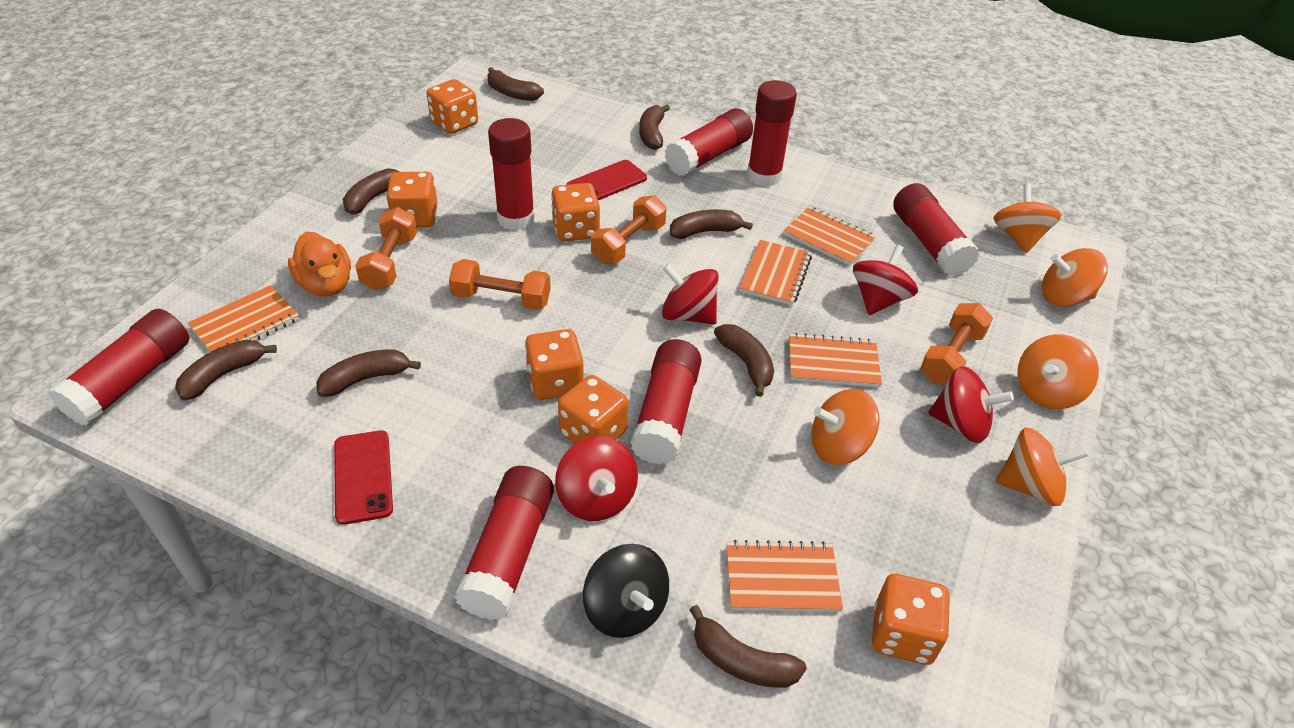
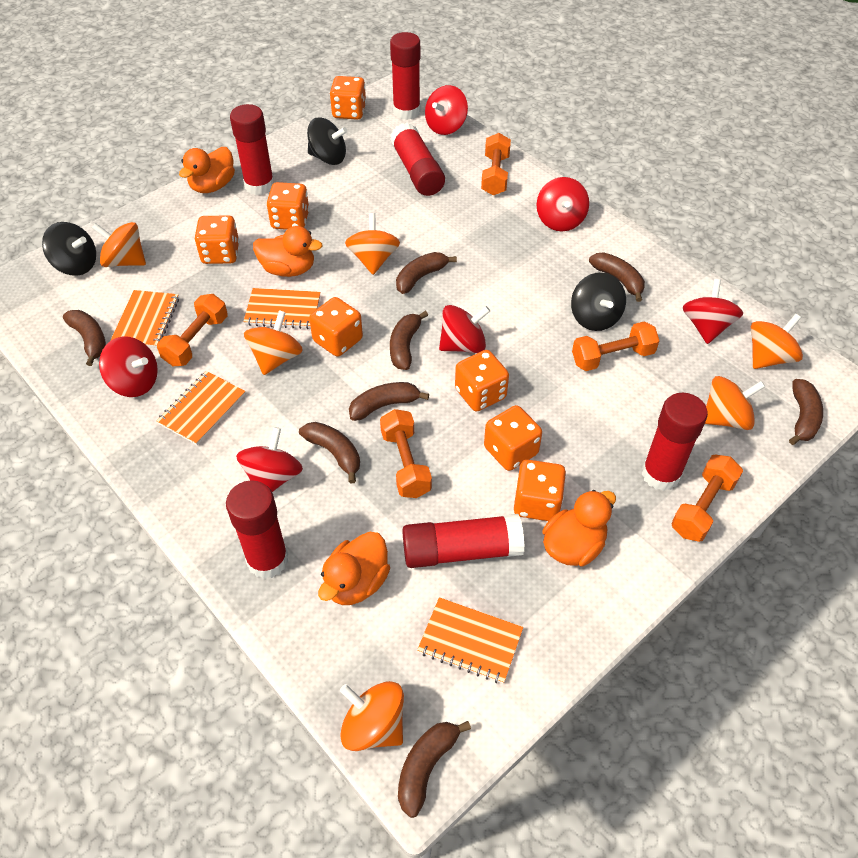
black spinning top: 1 -> 3
orange dice: 6 -> 7
orange duck: 1 -> 4
orange dumbbell: 4 -> 5
orange notebook: 5 -> 4
orange spinning top: 5 -> 6
red glue stick: 7 -> 6
red phone: 2 -> 0
red spinning top: 4 -> 6

